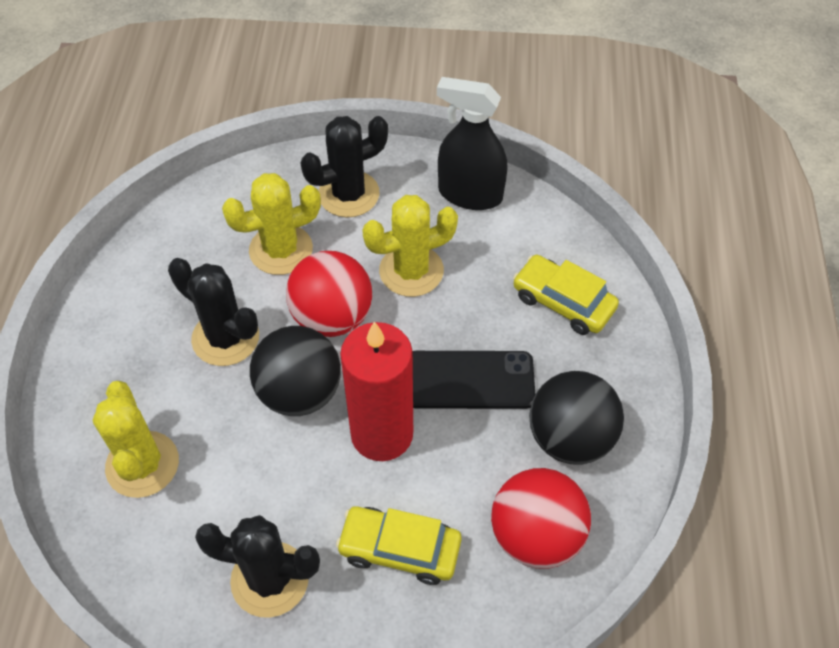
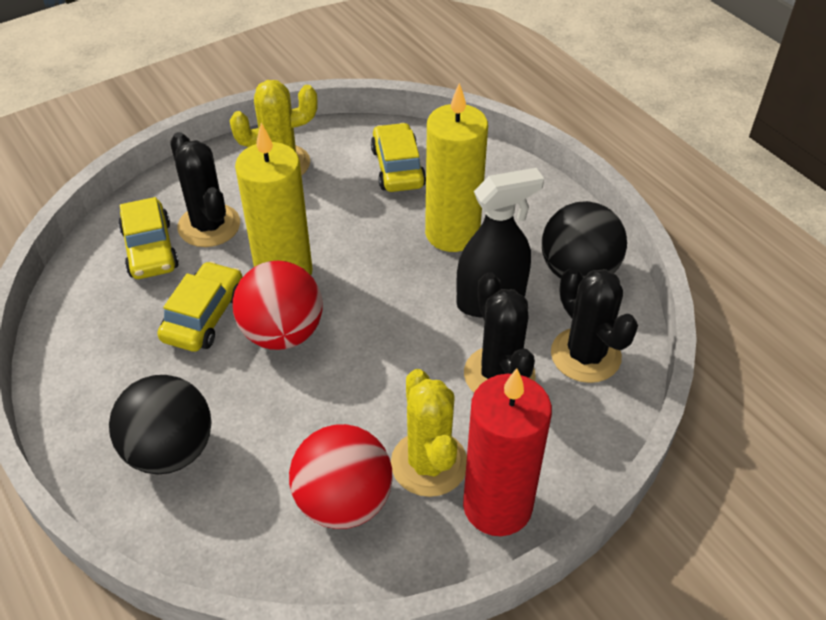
black phone: 1 -> 0
yellow cactus: 3 -> 2
yellow candle: 0 -> 2
yellow car: 2 -> 3

